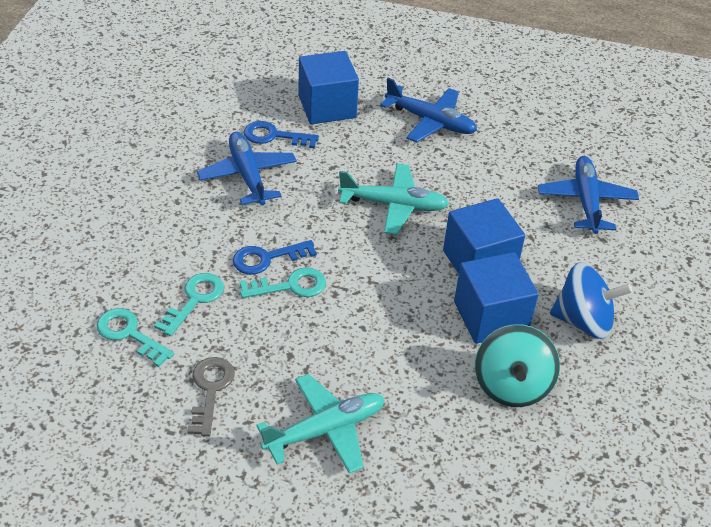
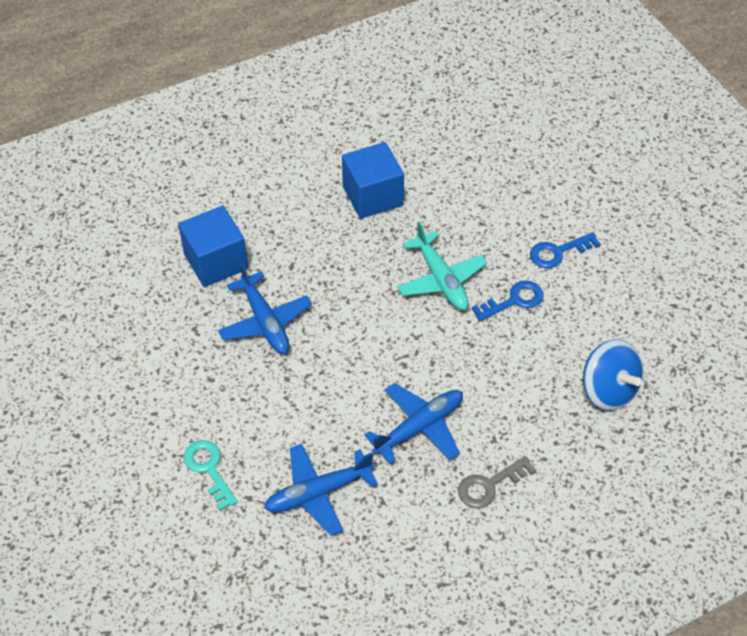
blue cube: 3 -> 2
turquoise key: 3 -> 1
turquoise plane: 2 -> 1
turquoise spinning top: 1 -> 0

